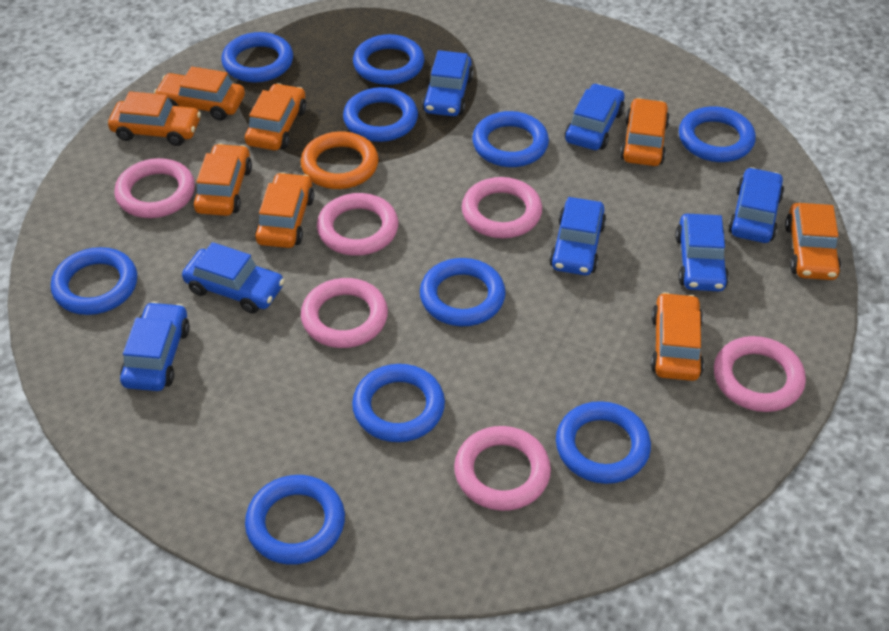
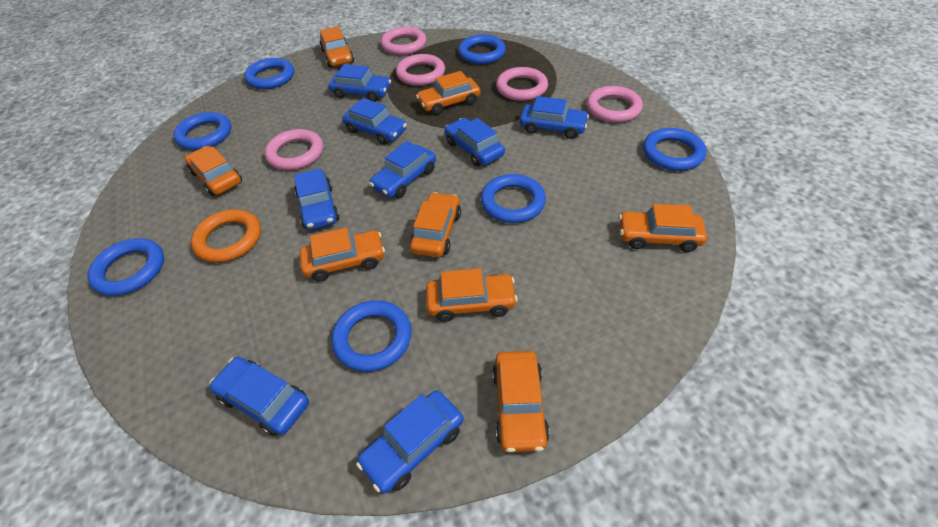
blue car: 7 -> 8
blue ring: 10 -> 7
pink ring: 6 -> 5

